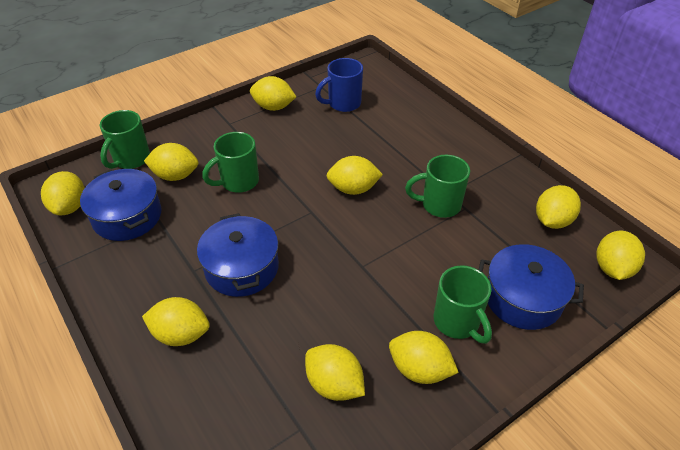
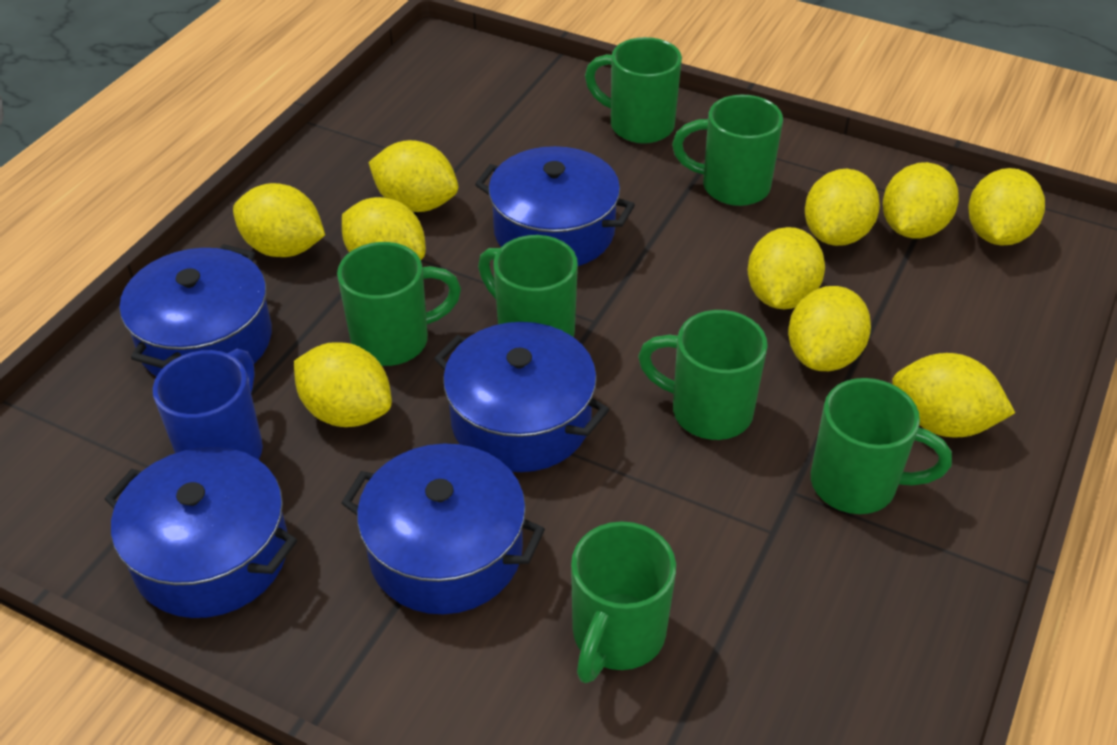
blue pot: 3 -> 5
green mug: 4 -> 7
yellow lemon: 9 -> 10

